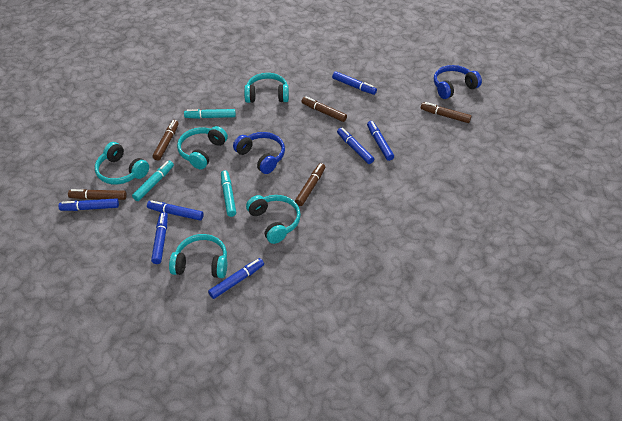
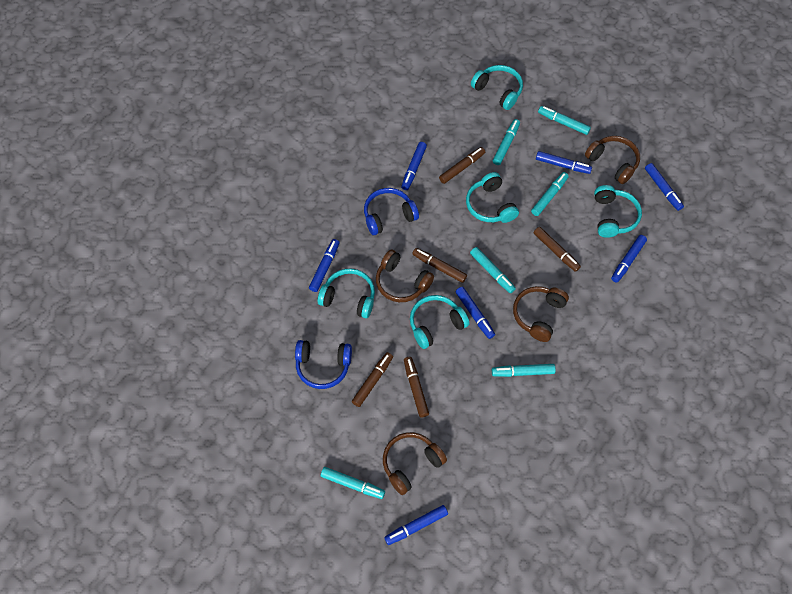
brown headphones: 0 -> 4
turquoise marker: 3 -> 6

